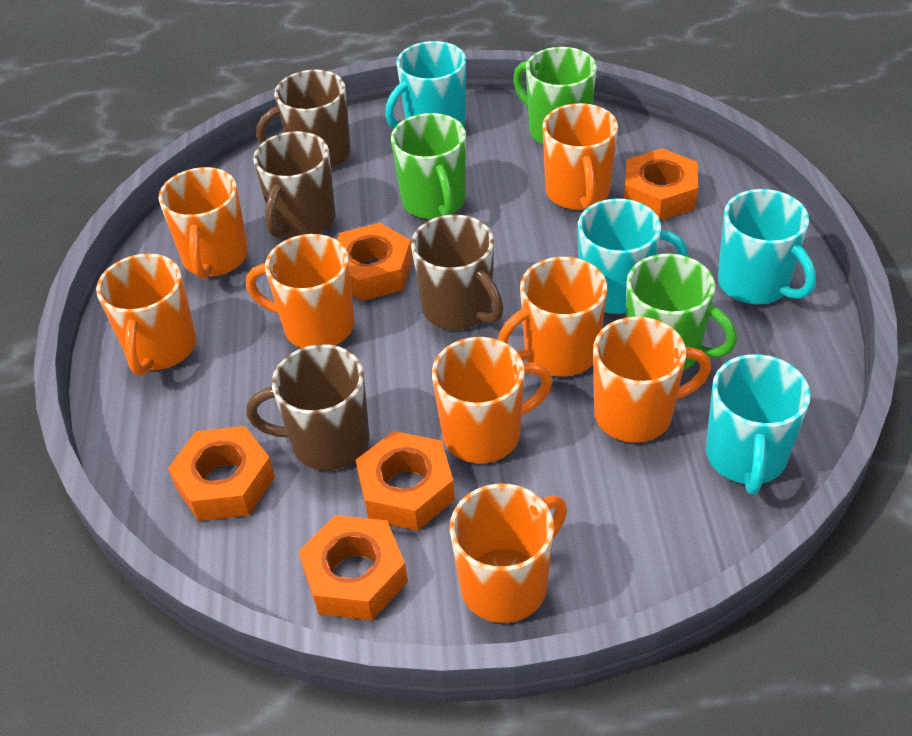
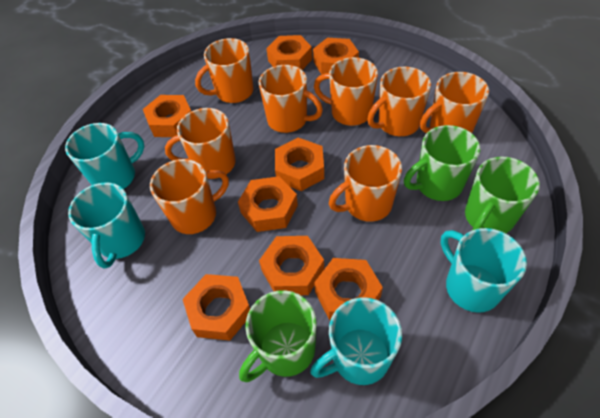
brown mug: 4 -> 0
orange nut: 5 -> 8

